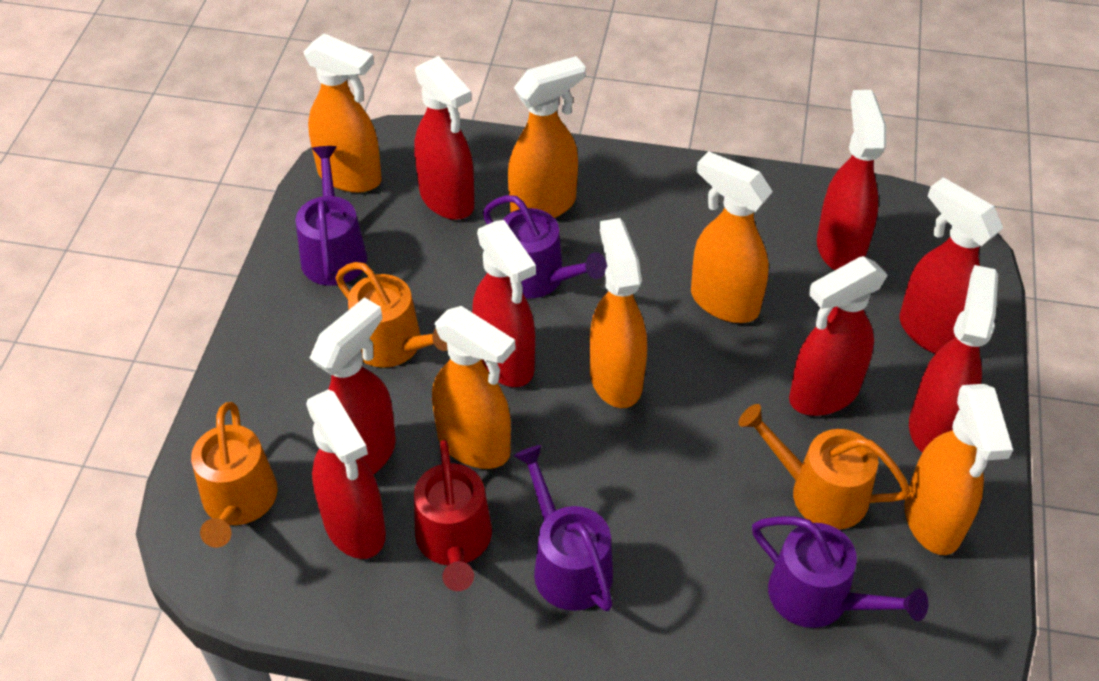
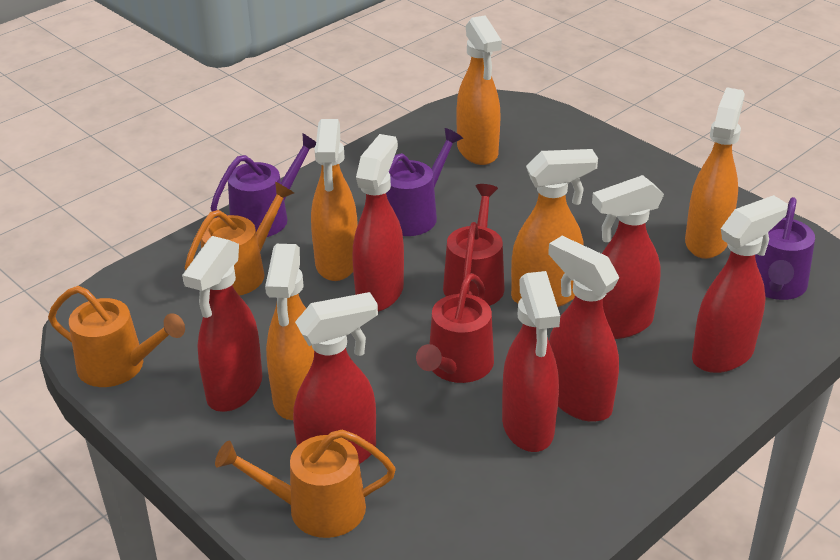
orange spray bottle: 6 -> 5
purple watering can: 4 -> 3
red spray bottle: 8 -> 7
red watering can: 1 -> 2

